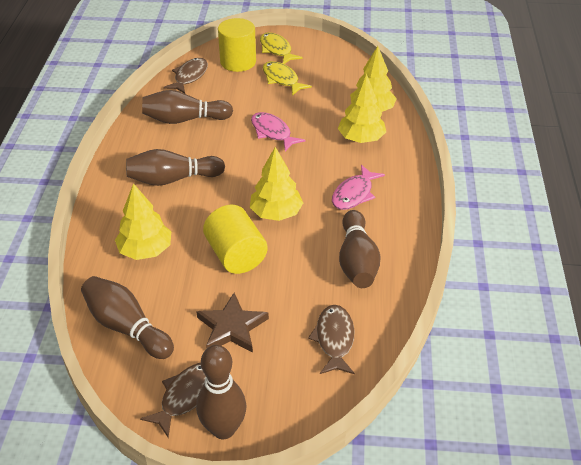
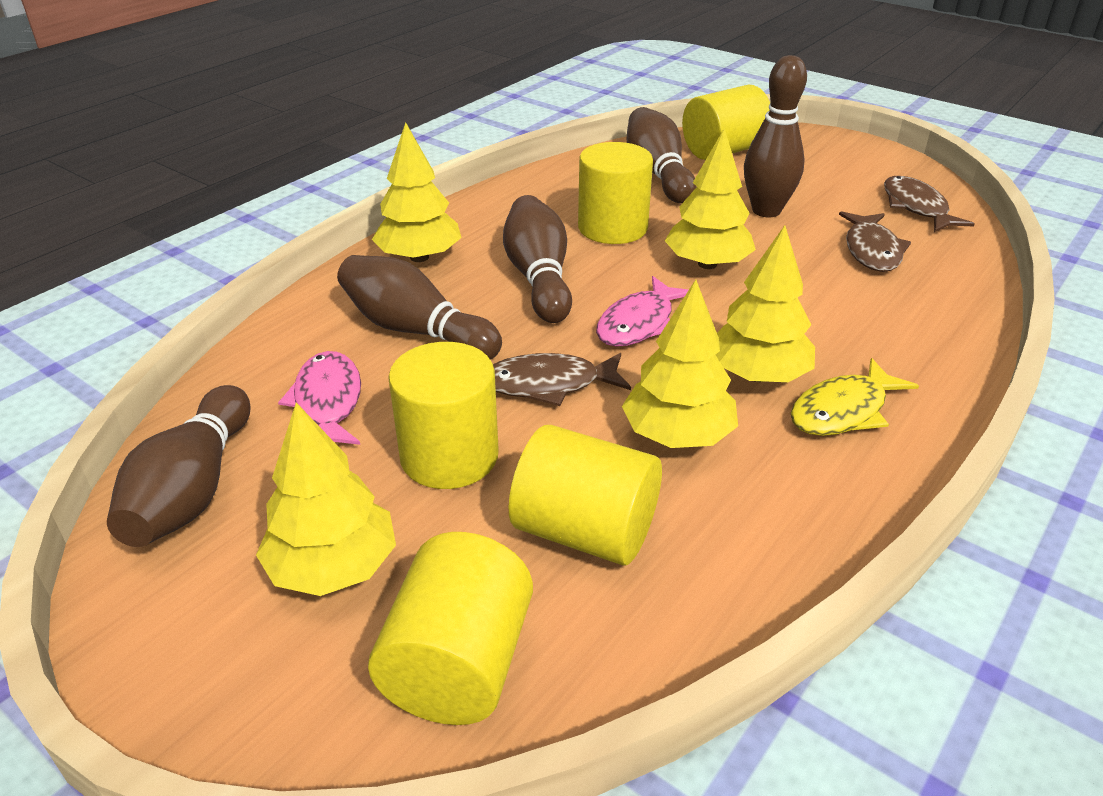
brown star: 1 -> 0
yellow cylinder: 2 -> 5
yellow fish: 2 -> 1
yellow tree: 4 -> 5

